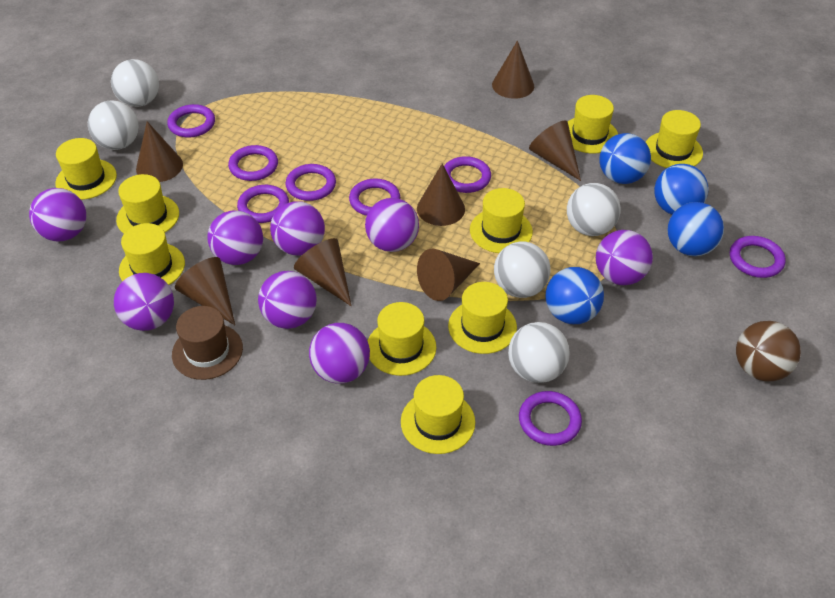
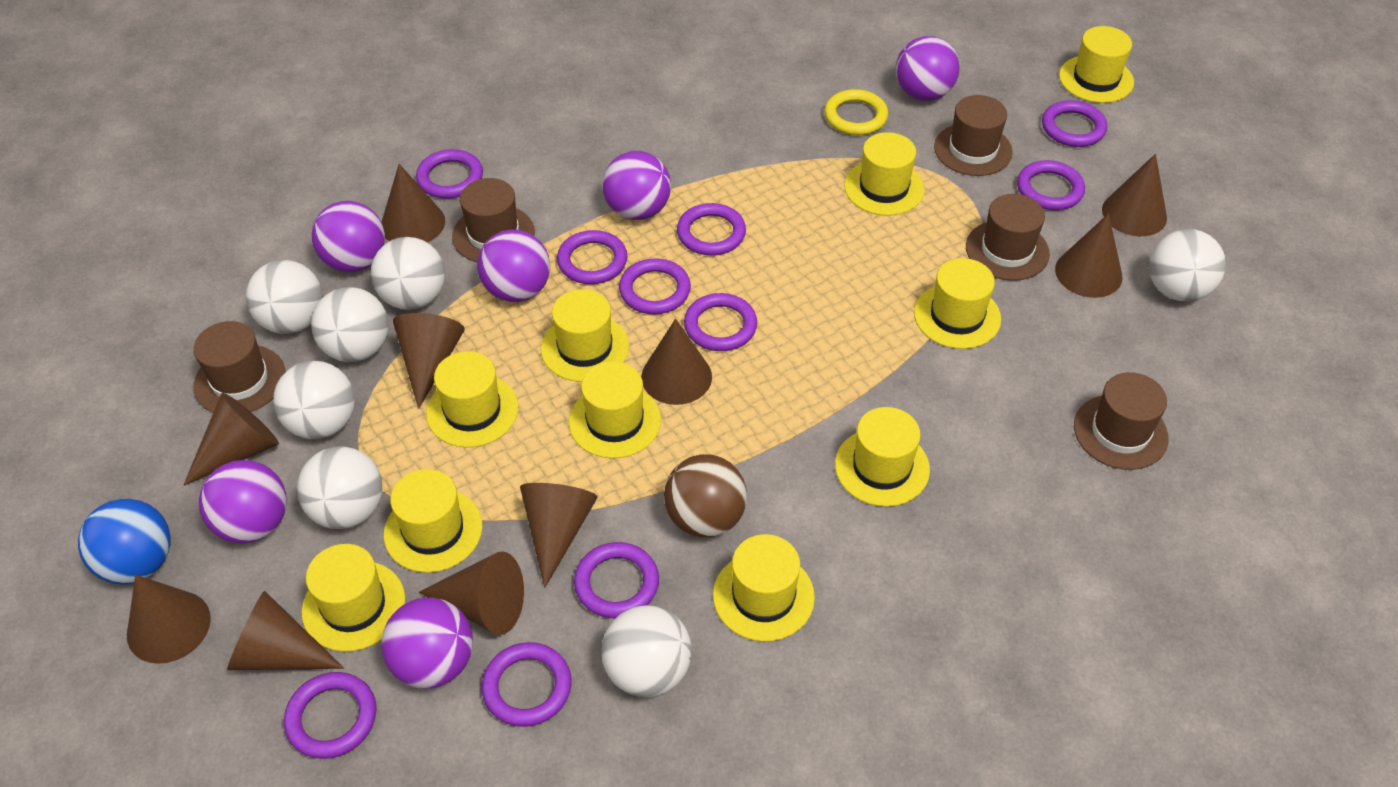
blue ball: 4 -> 1
brown cone: 7 -> 10
brown hat: 1 -> 5
purple ball: 8 -> 6
purple ring: 8 -> 10
white ball: 5 -> 7
yellow hat: 9 -> 10
yellow ring: 0 -> 1

